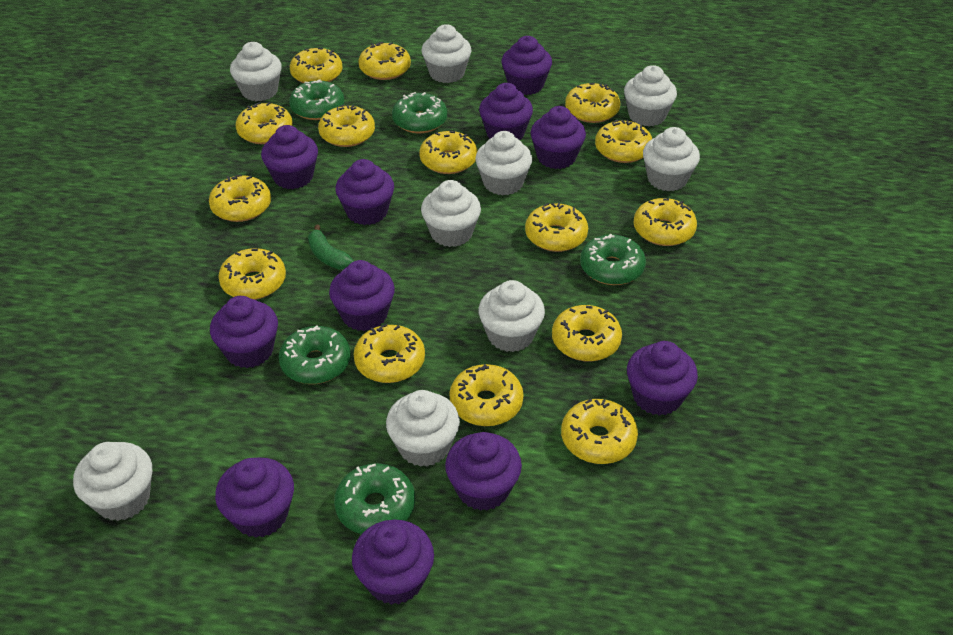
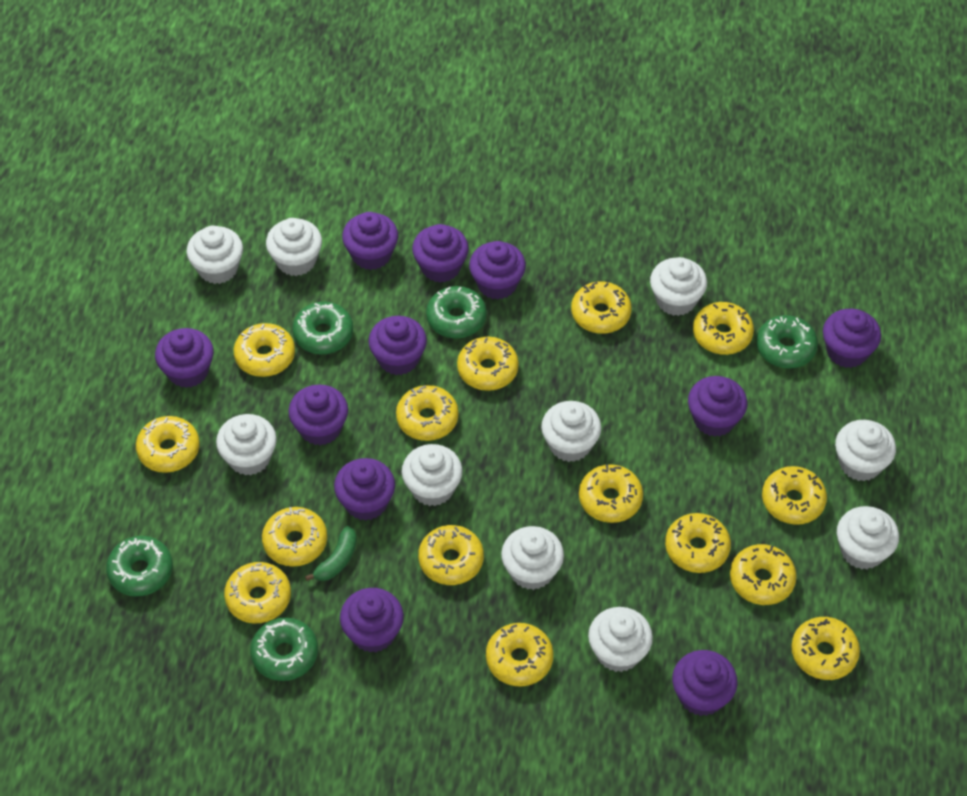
white cupcake: 9 -> 10

